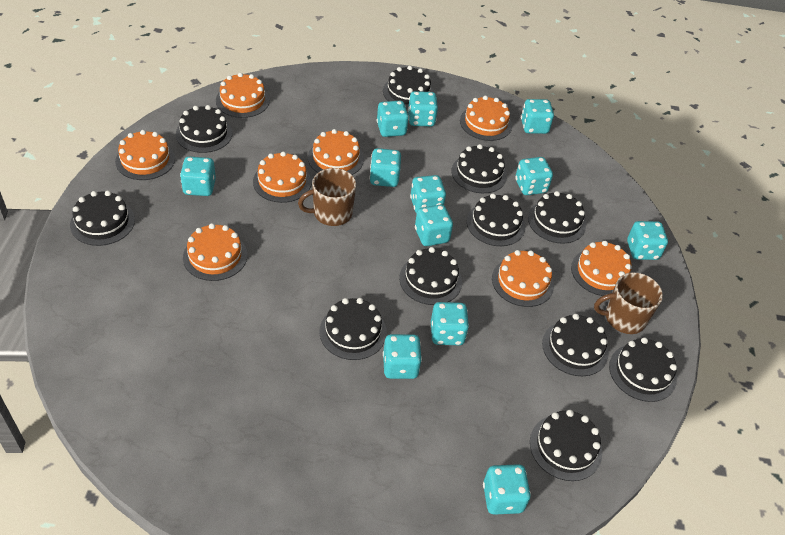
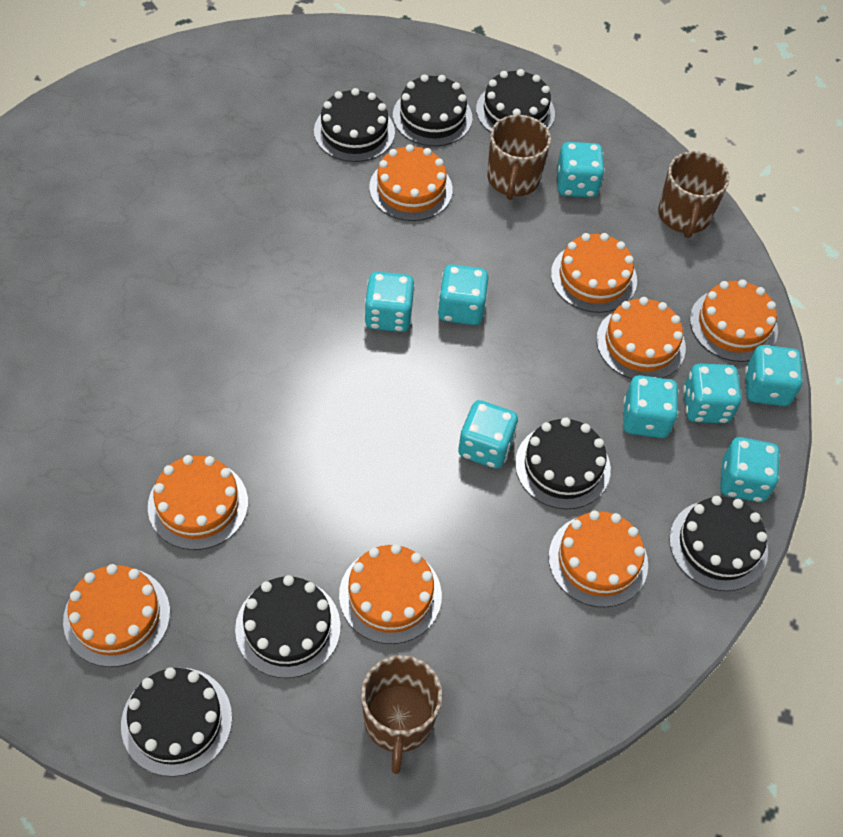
black cake: 11 -> 7
brown mug: 2 -> 3
turquoise dice: 12 -> 8

